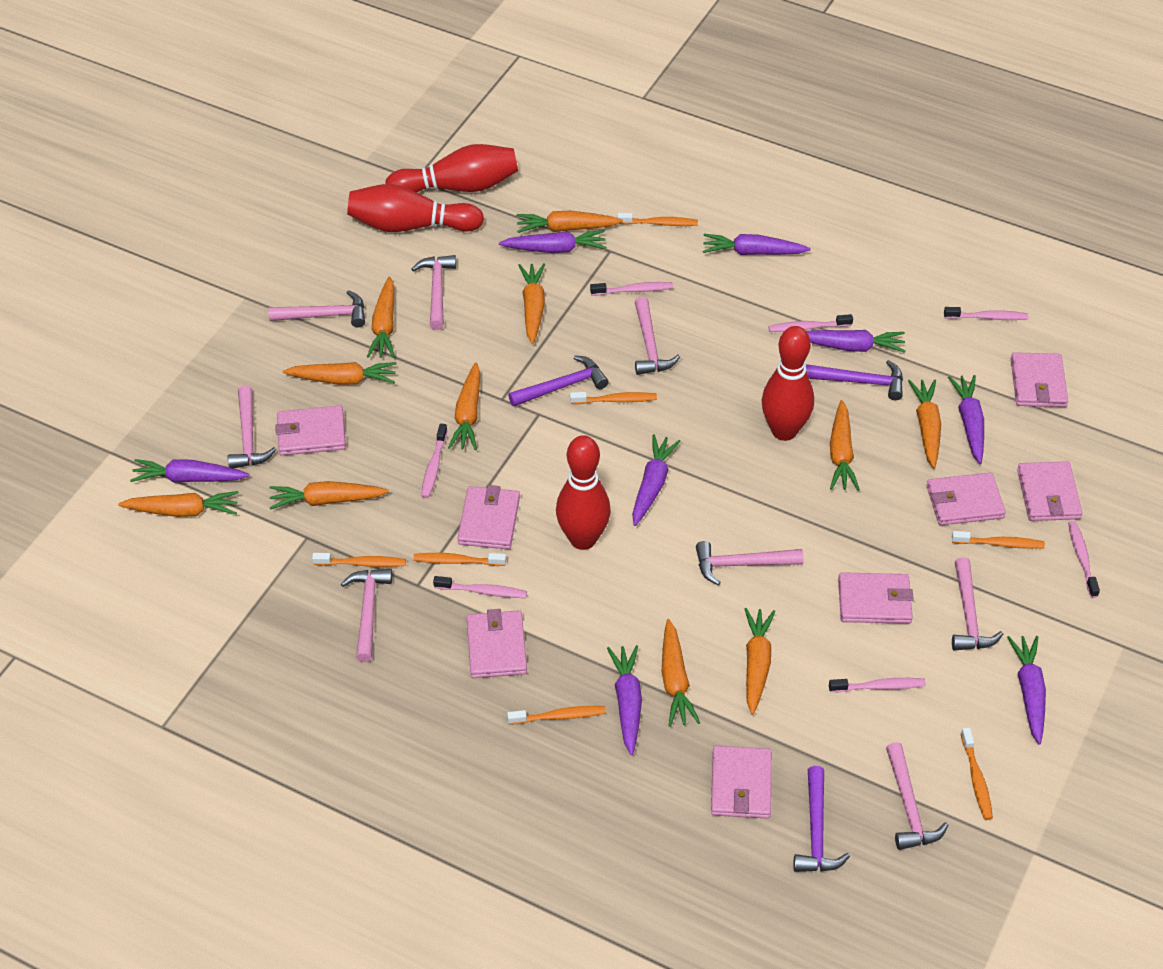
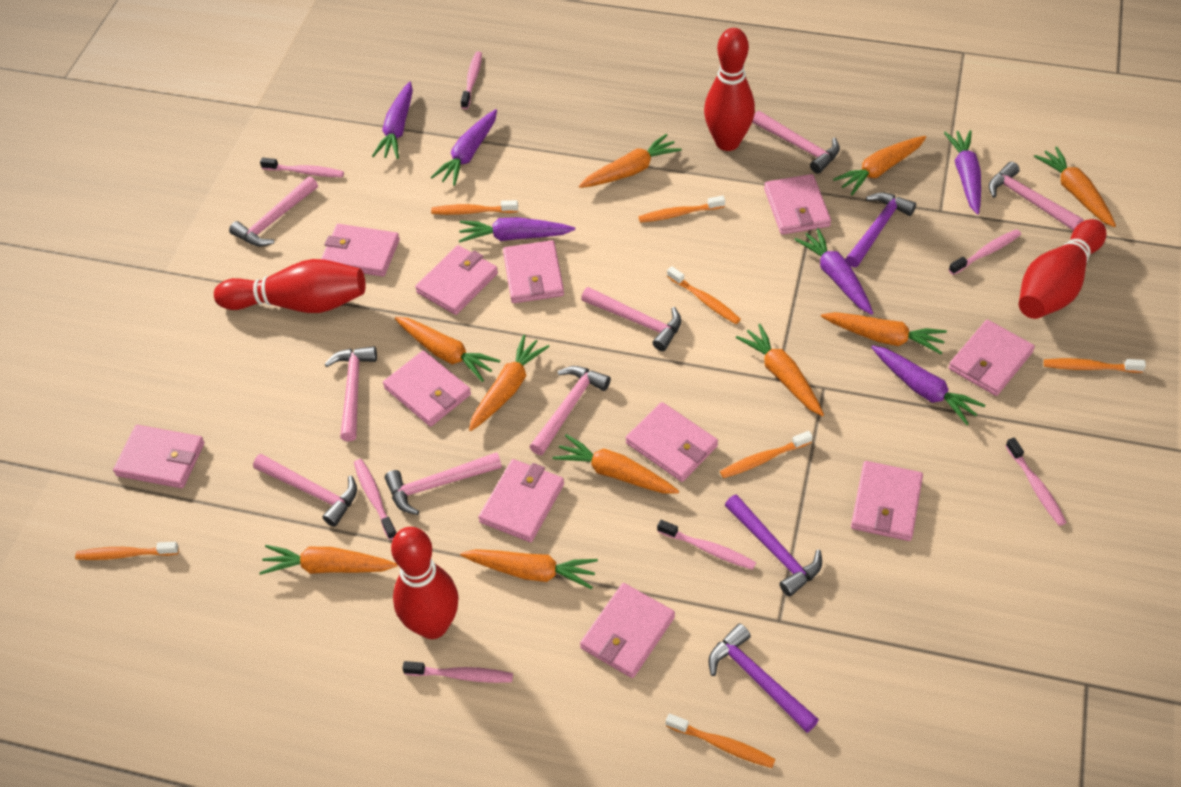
orange carrot: 11 -> 10
pink wallet: 8 -> 11
purple carrot: 8 -> 6

